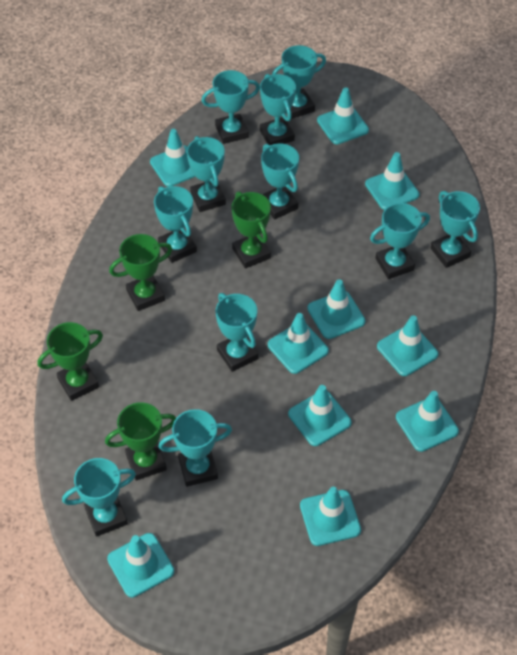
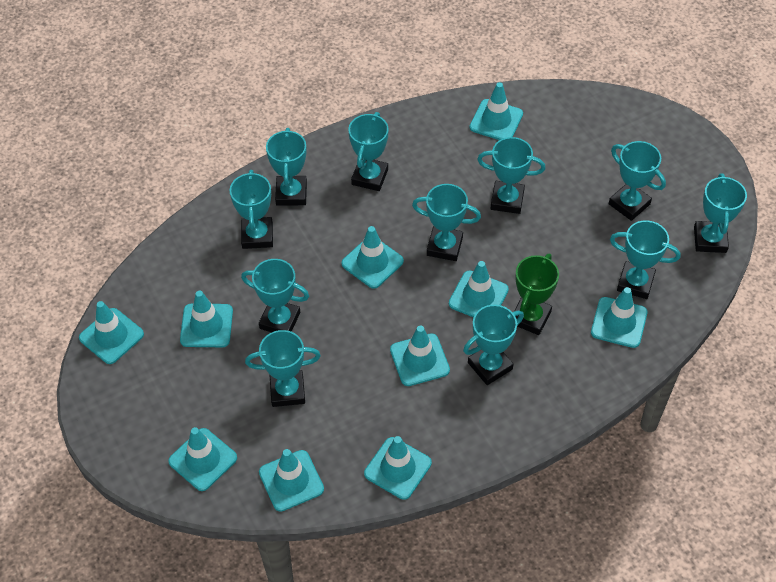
green trophy: 4 -> 1

